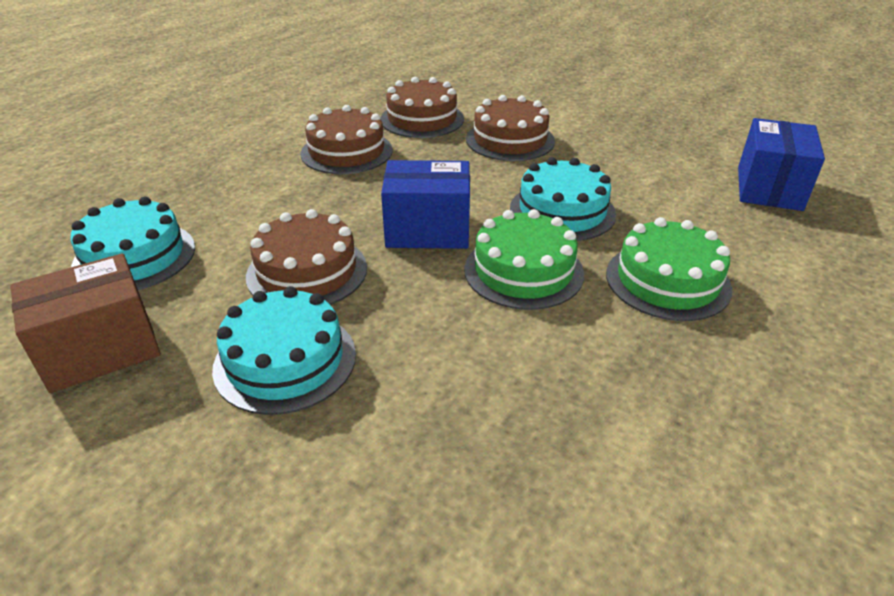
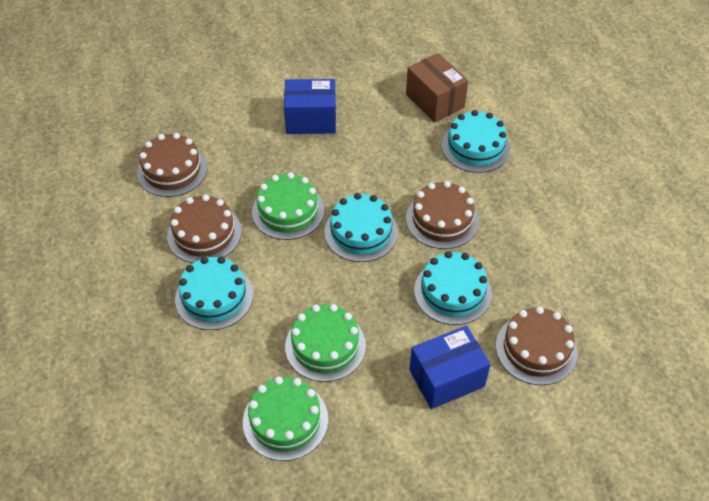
green cake: 2 -> 3
turquoise cake: 3 -> 4

